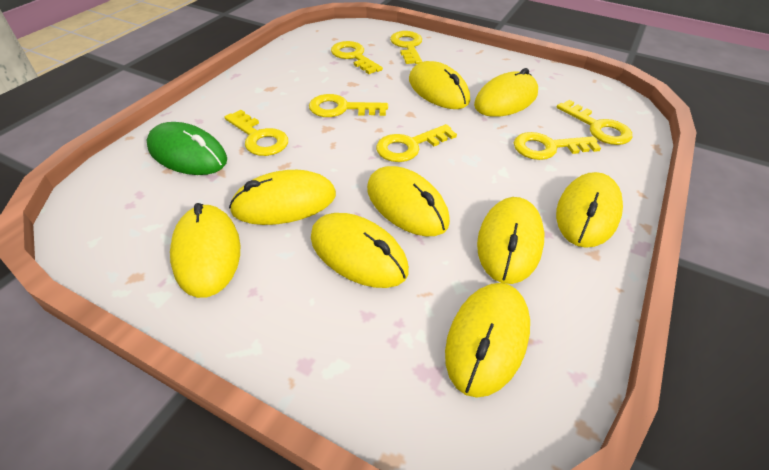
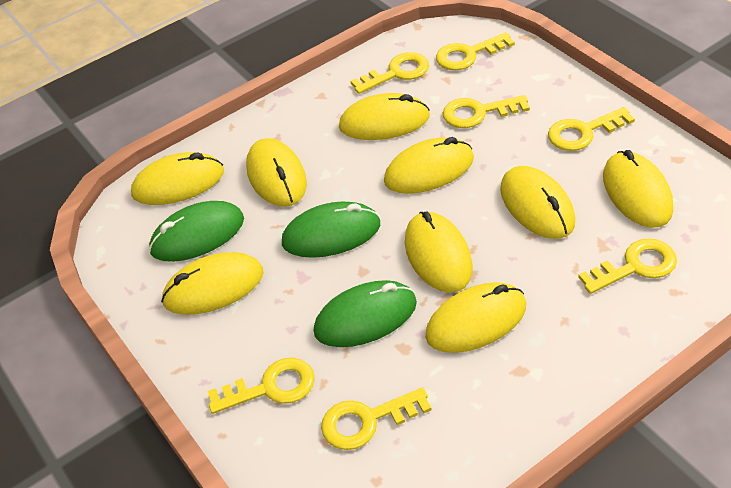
green mouse: 1 -> 3

